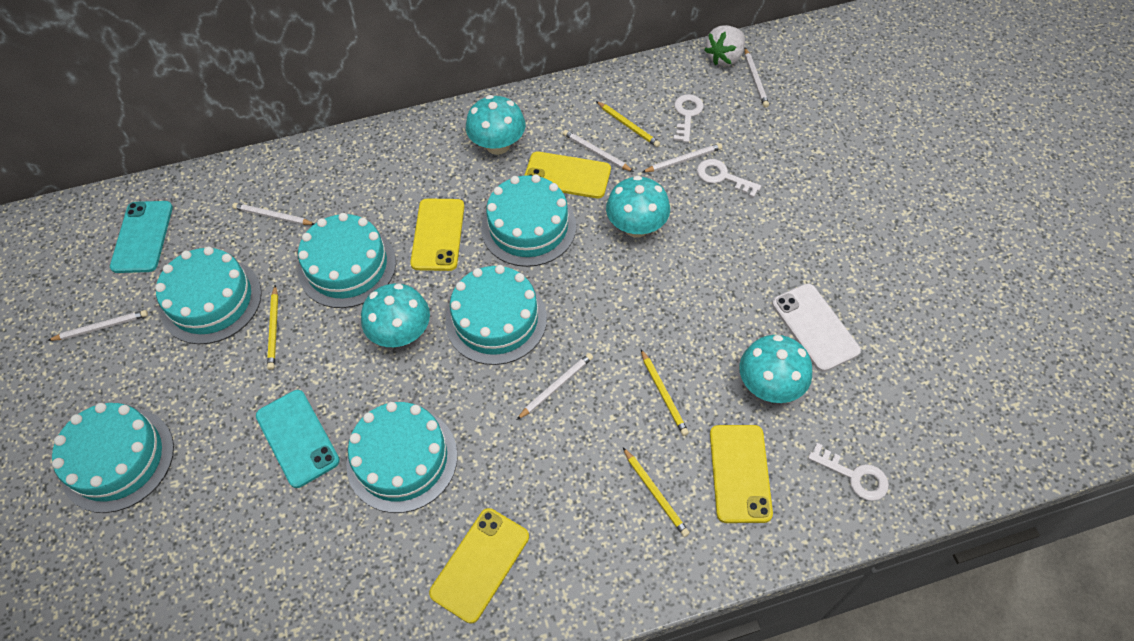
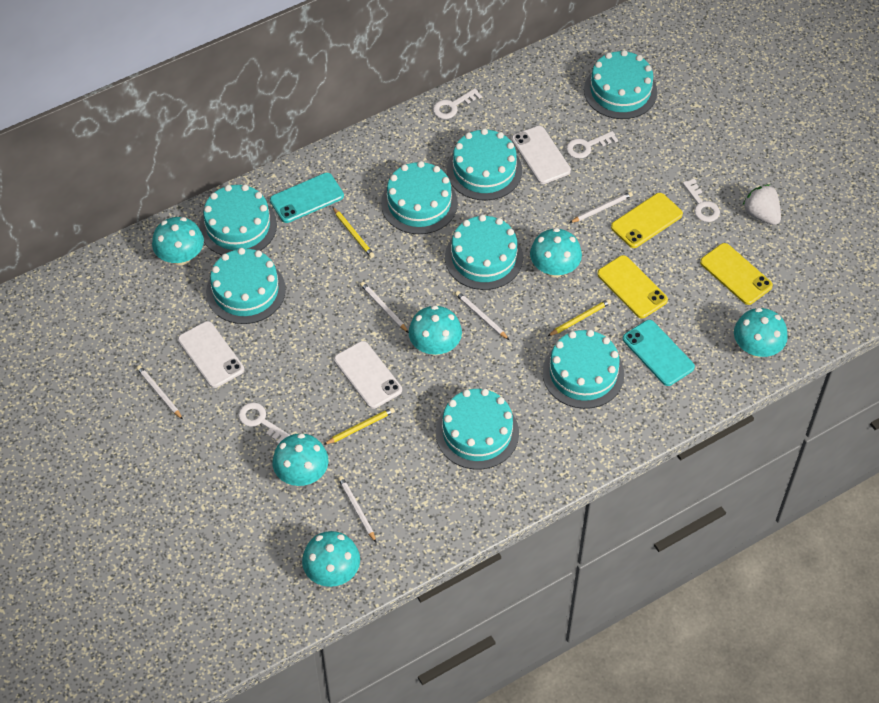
turquoise cake: 6 -> 8
turquoise mushroom: 4 -> 6
white key: 3 -> 4
white pencil: 6 -> 5
white phone: 1 -> 3
yellow pencil: 4 -> 3
yellow phone: 4 -> 3

